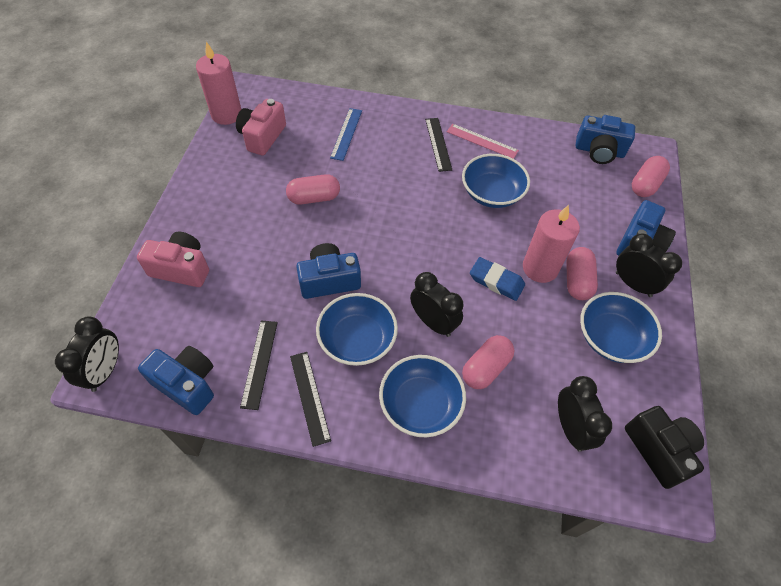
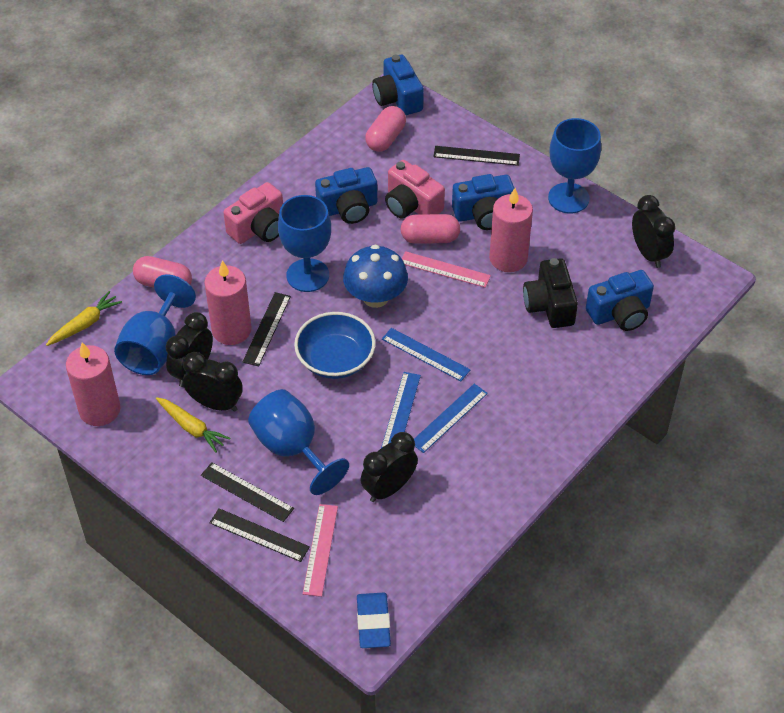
black ruler: 3 -> 4
blue bowl: 4 -> 1
blue goblet: 0 -> 4
blue mushroom: 0 -> 1
blue ruler: 1 -> 3
pink candle: 2 -> 3
pink capsule: 4 -> 3
pink ruler: 1 -> 2
yellow carrot: 0 -> 2

